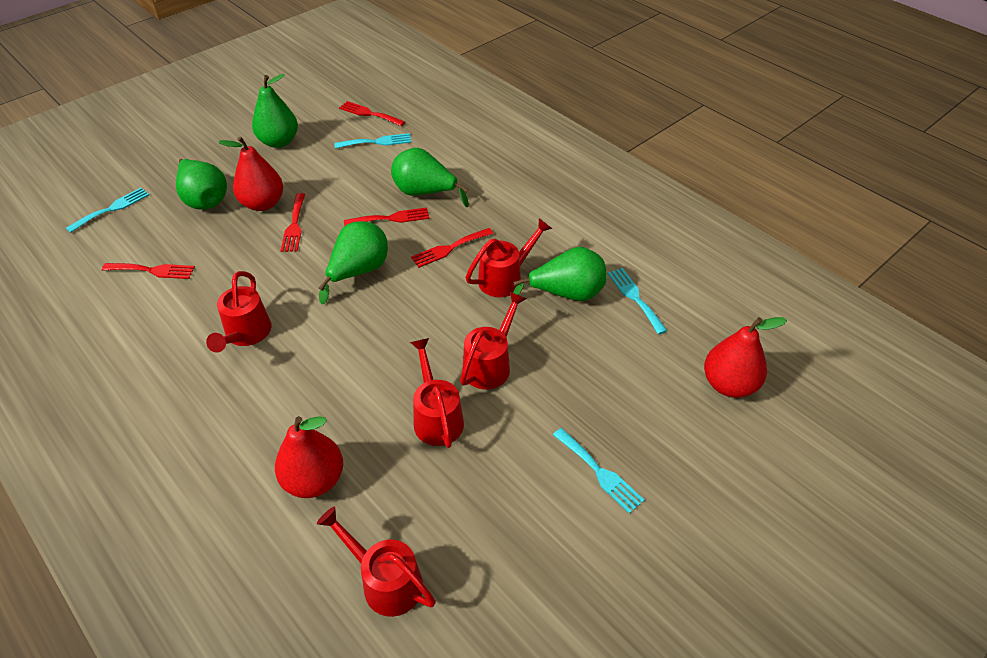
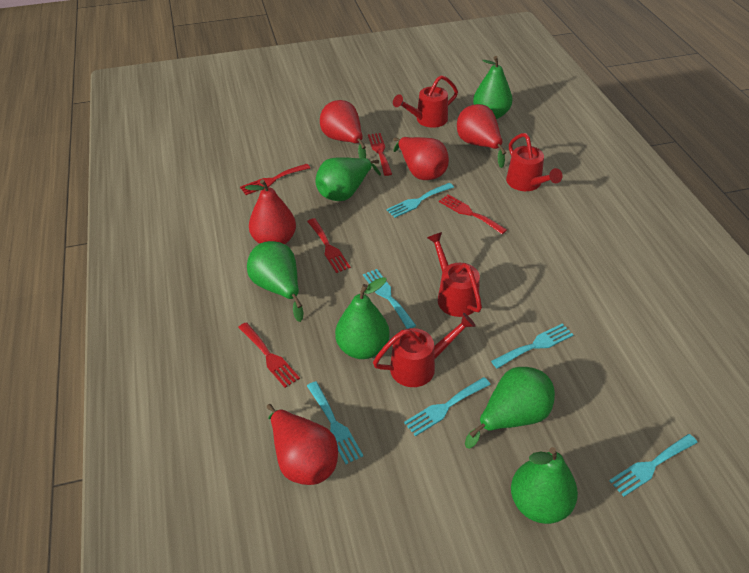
green pear: 5 -> 6
red pear: 3 -> 5
red watering can: 5 -> 4
turquoise fork: 4 -> 6

